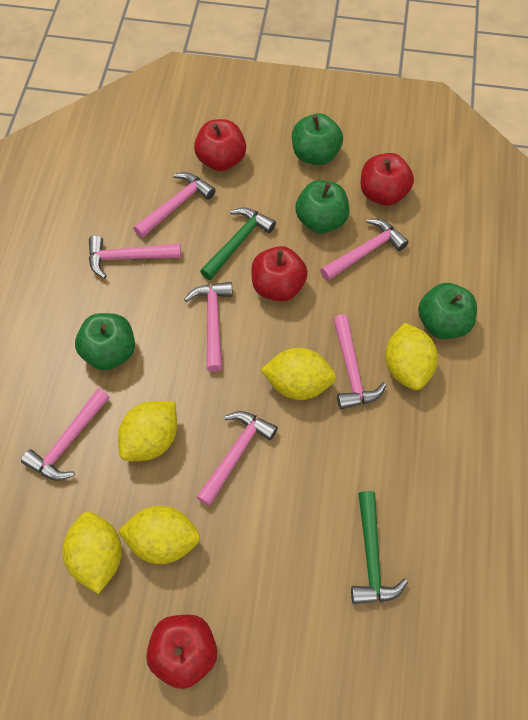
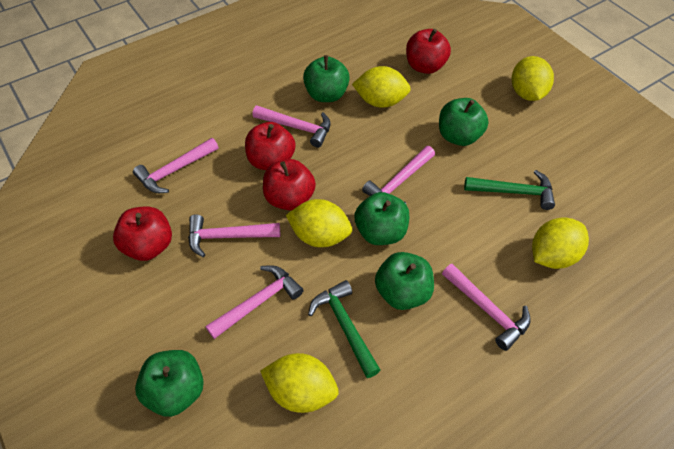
green apple: 4 -> 5
pink hammer: 7 -> 6

